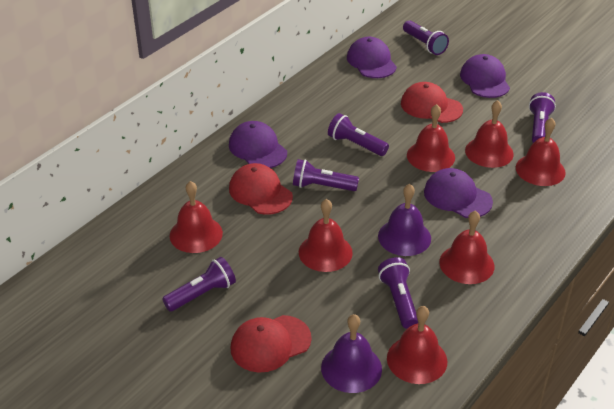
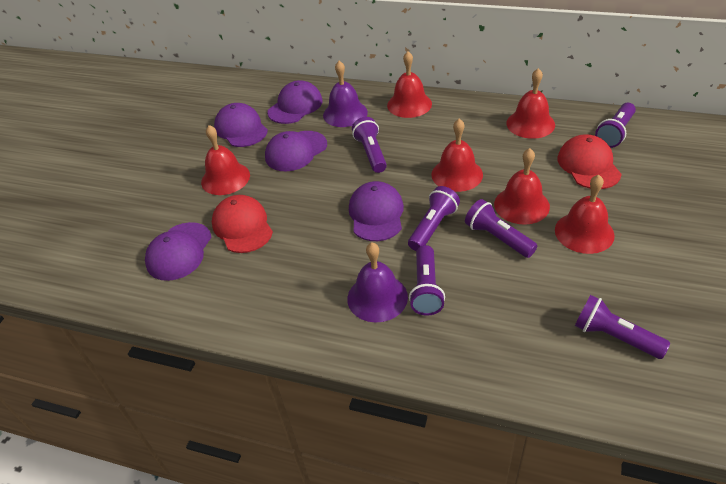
purple cap: 4 -> 5
red bell: 7 -> 6
red cap: 3 -> 2

